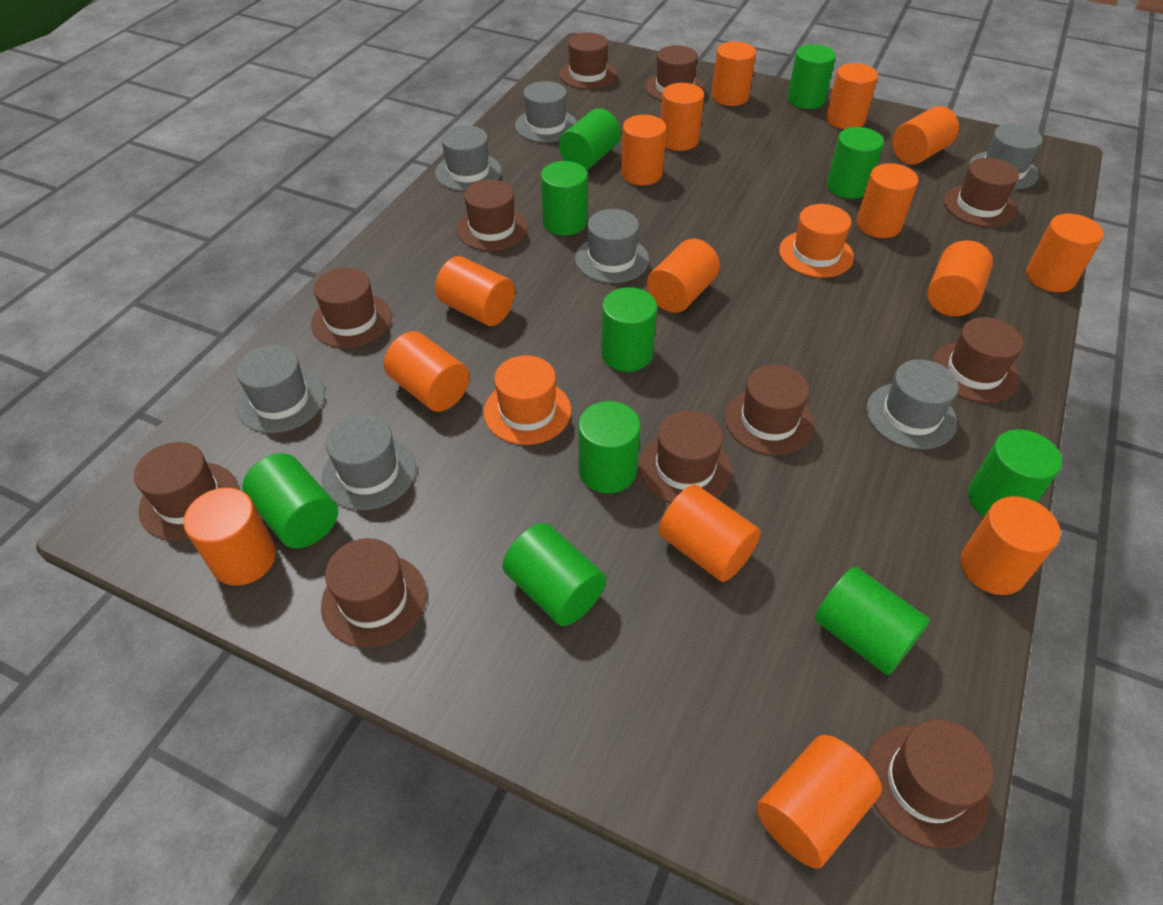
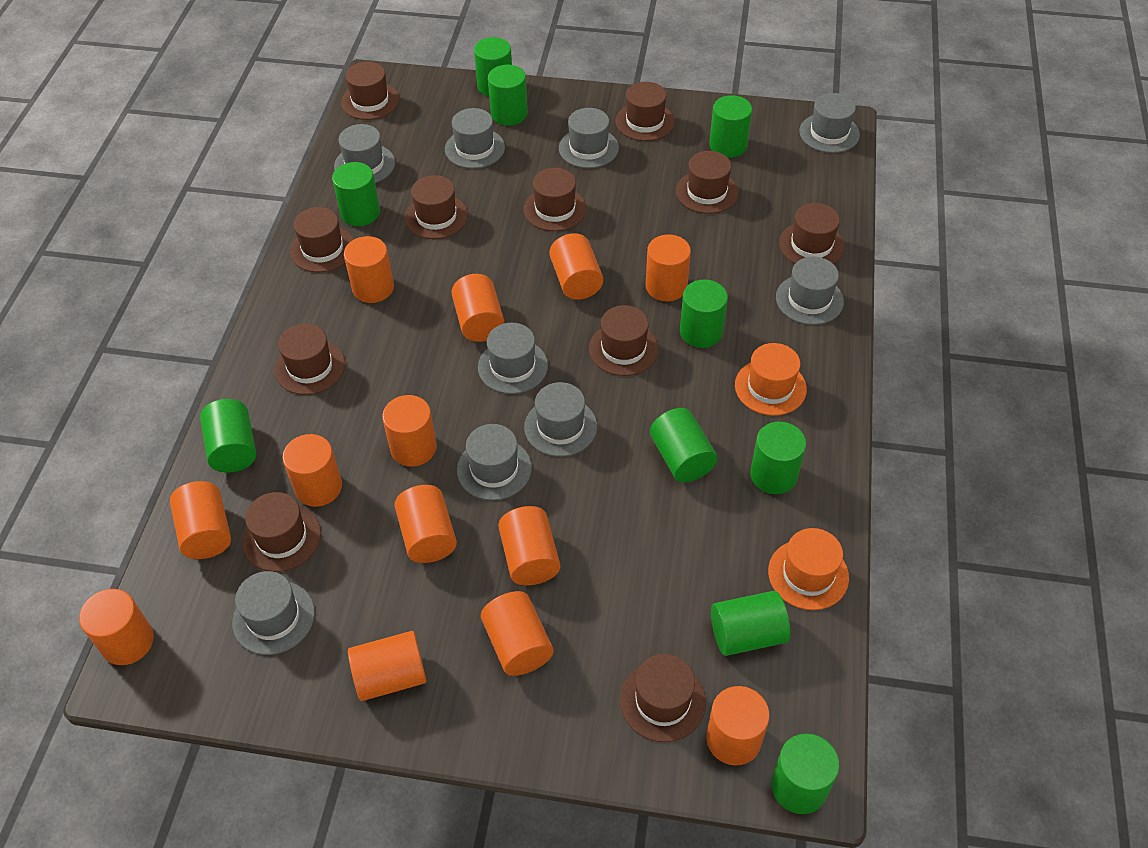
grey hat: 7 -> 9
orange cylinder: 15 -> 13

